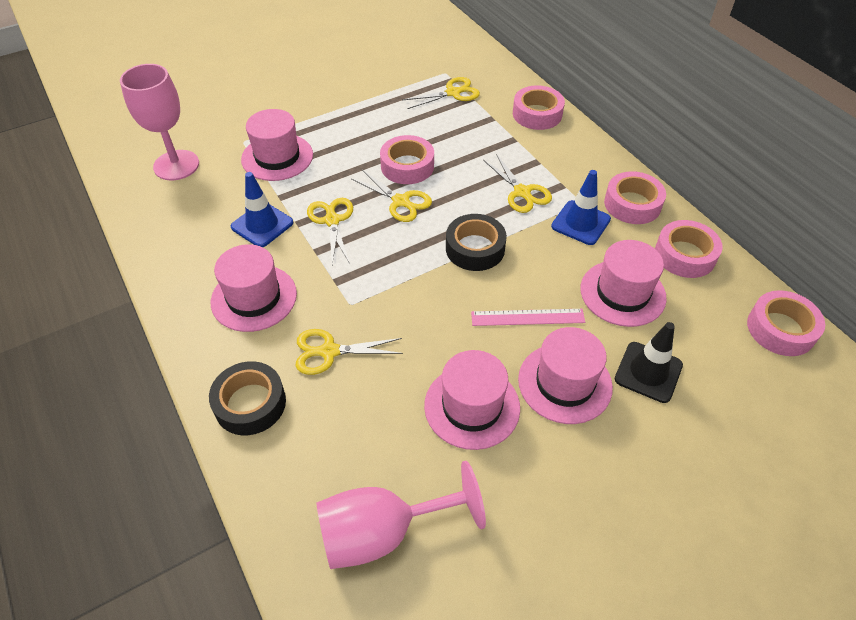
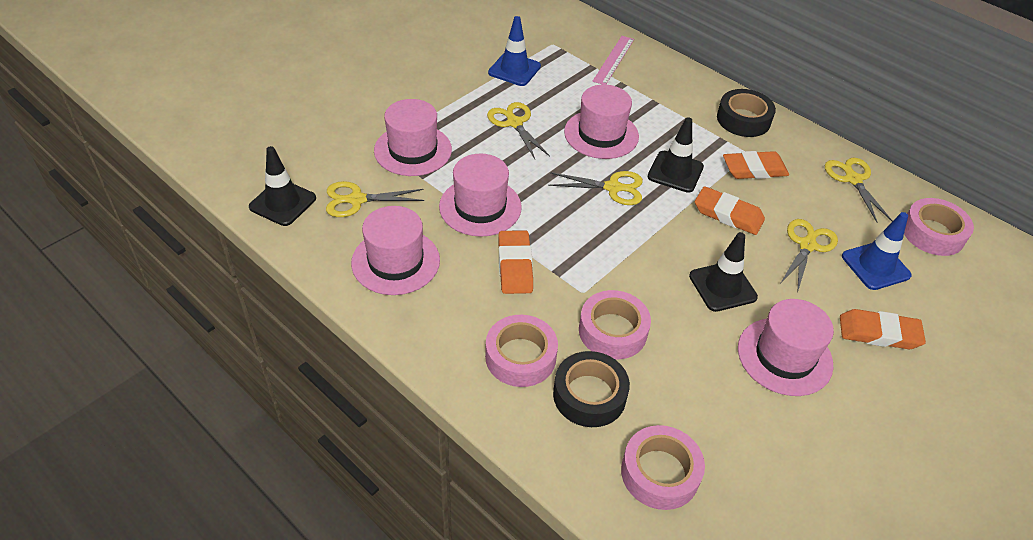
black traffic cone: 1 -> 3
orange eraser: 0 -> 4
pink goblet: 2 -> 0
pink tape: 5 -> 4

